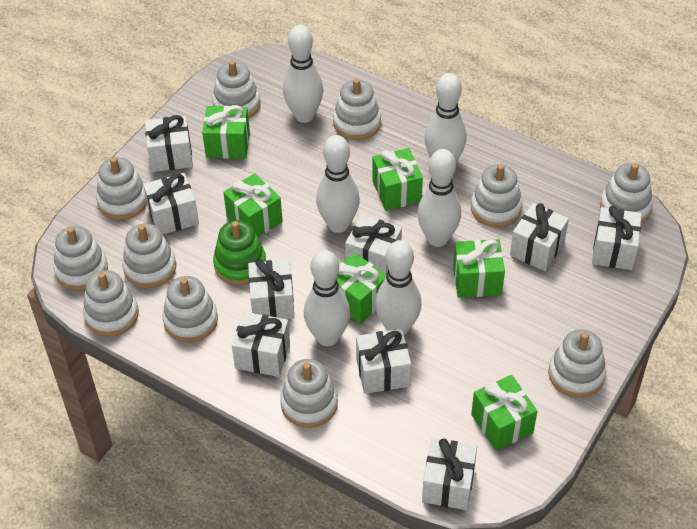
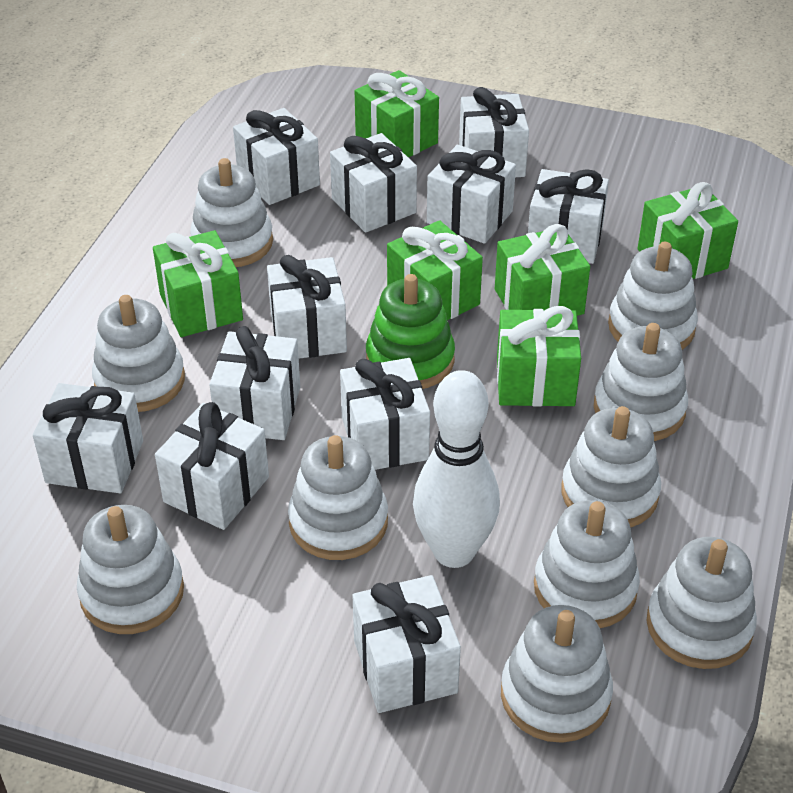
white bowling pin: 6 -> 1
white gift: 9 -> 11
white stacking toy: 11 -> 10

